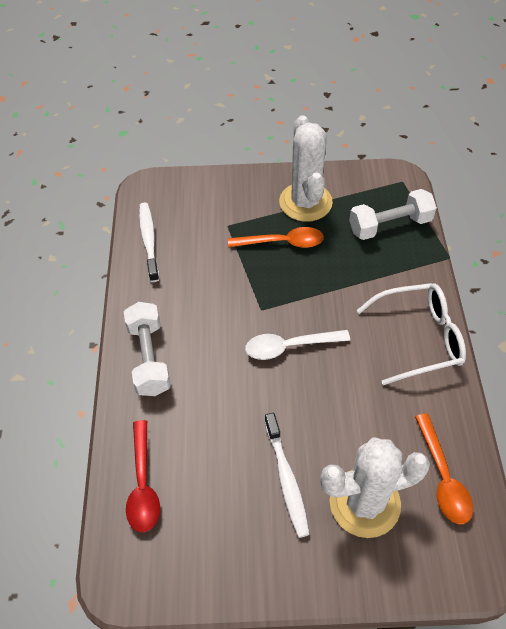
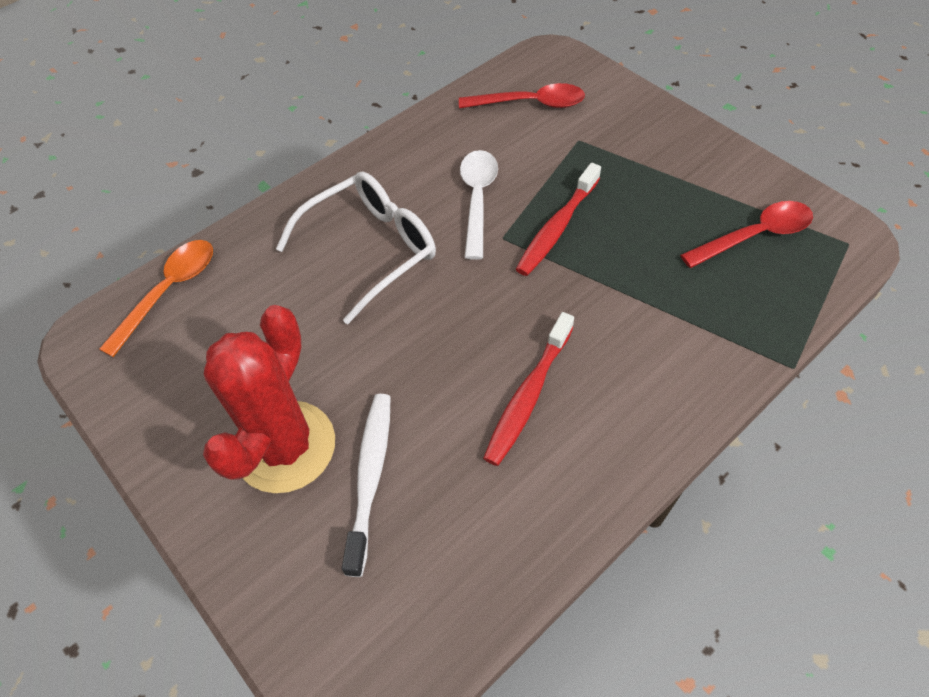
orange spoon: 2 -> 1
red cactus: 0 -> 1
red spoon: 1 -> 2
red toothbrush: 0 -> 2
white cactus: 2 -> 0
white dumbbell: 2 -> 0
white toothbrush: 2 -> 1

